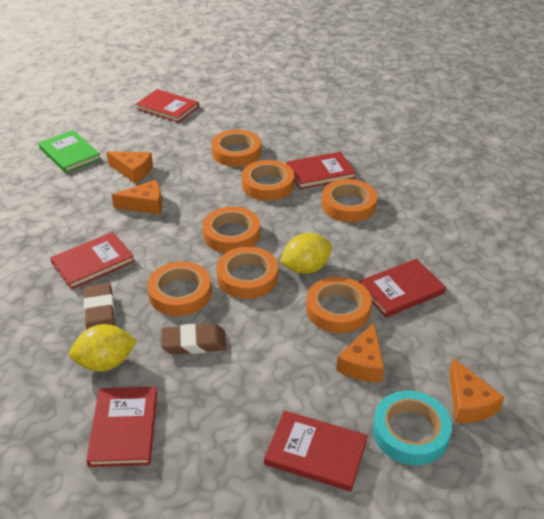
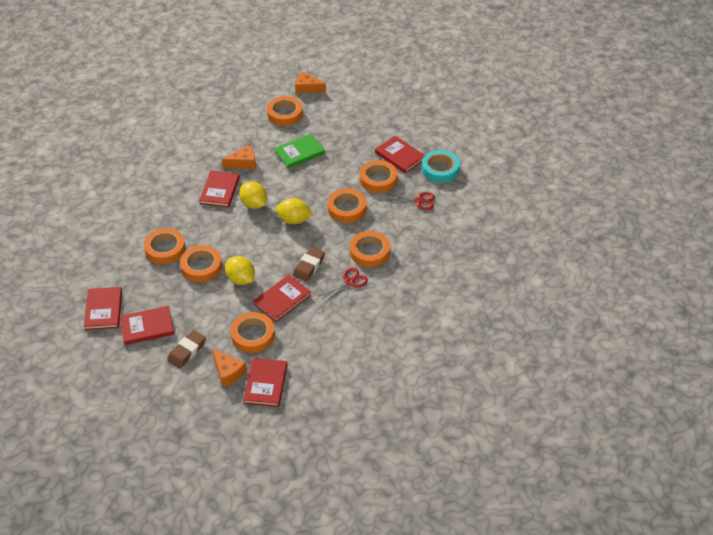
orange cheese: 4 -> 3
red scissors: 0 -> 2
yellow lemon: 2 -> 3

